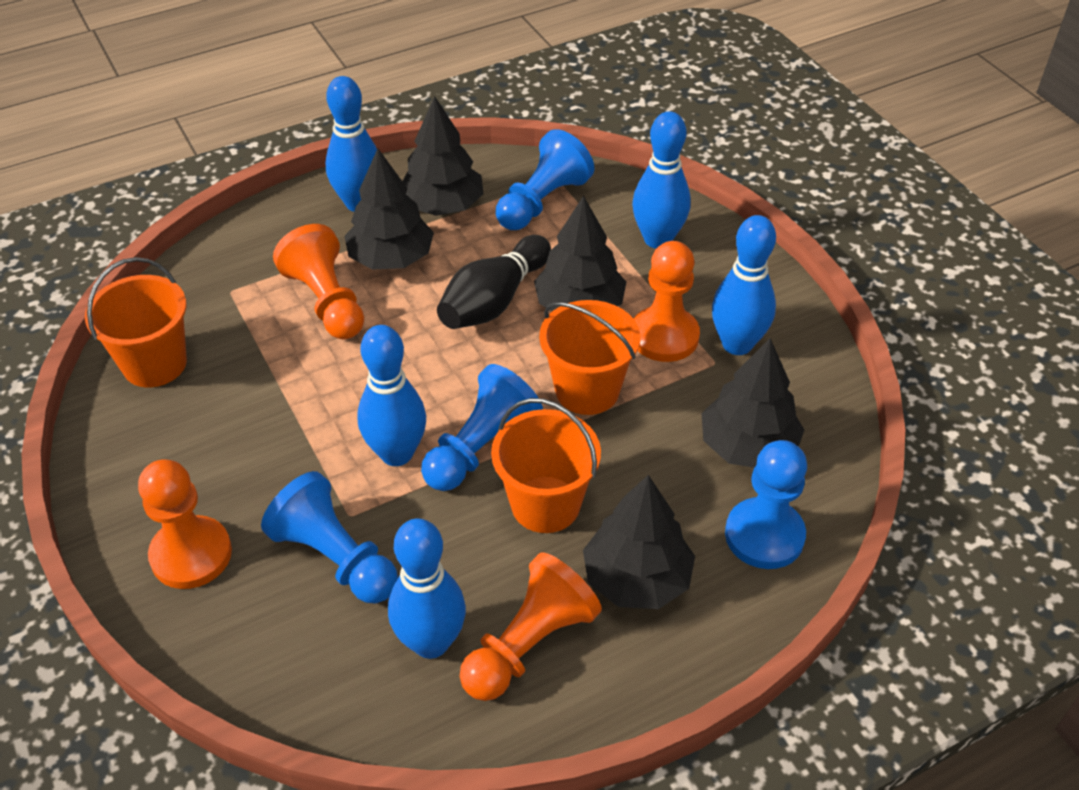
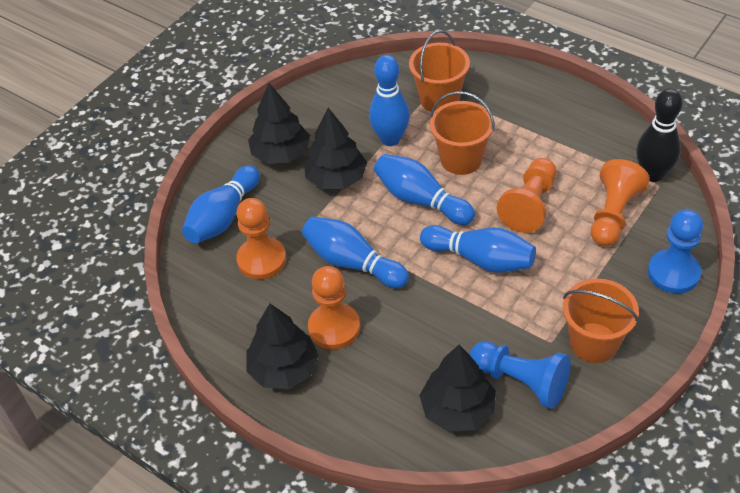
black tree: 5 -> 4
blue pawn: 4 -> 2

